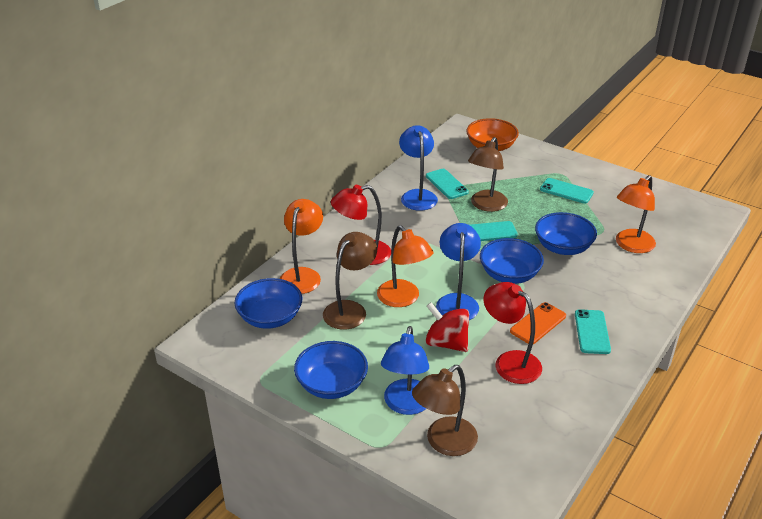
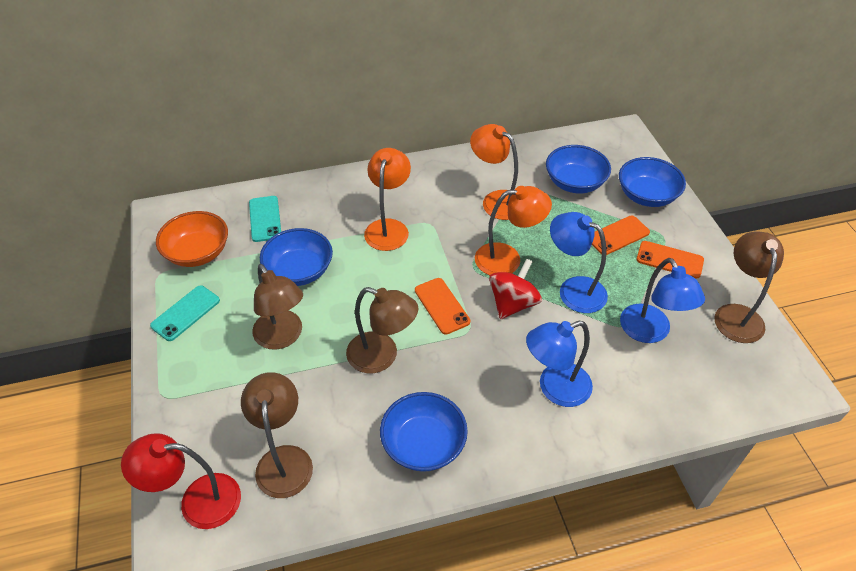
brown lamp: 3 -> 4
orange phone: 1 -> 3
red lamp: 2 -> 1
turquoise phone: 4 -> 2

